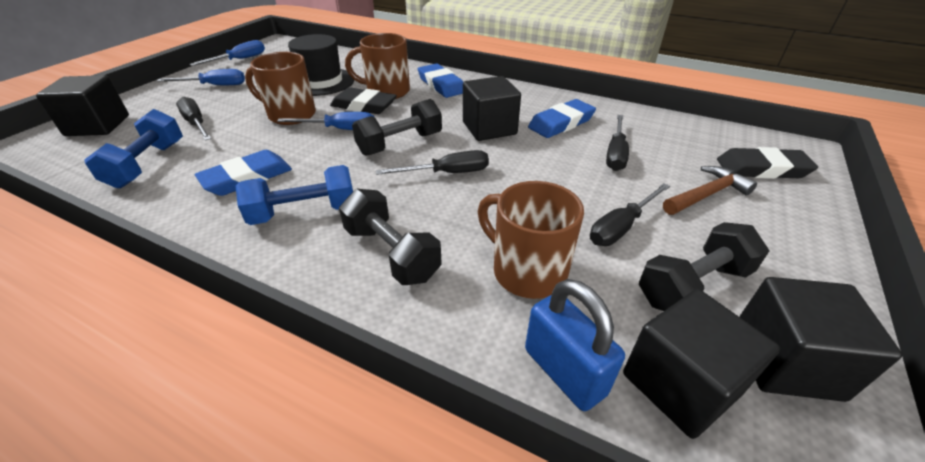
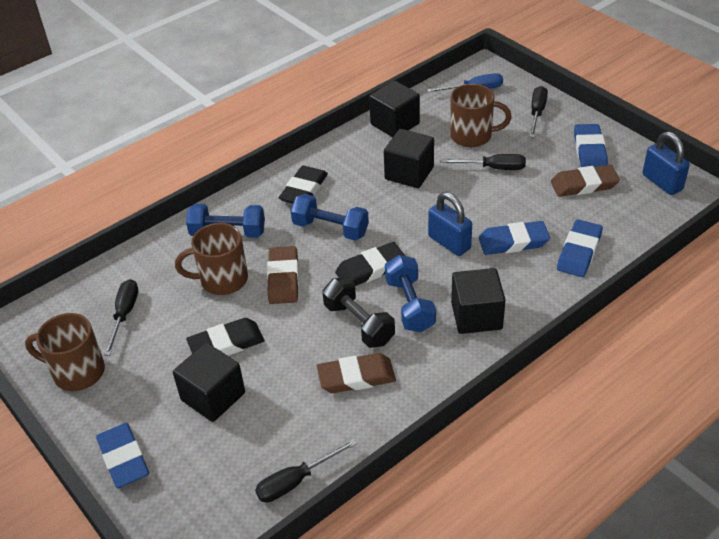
black dumbbell: 3 -> 1
black eraser: 2 -> 3
black hat: 1 -> 0
blue dumbbell: 2 -> 3
blue eraser: 3 -> 4
blue padlock: 1 -> 2
blue screwdriver: 3 -> 1
brown eraser: 0 -> 3
brown hammer: 1 -> 0

